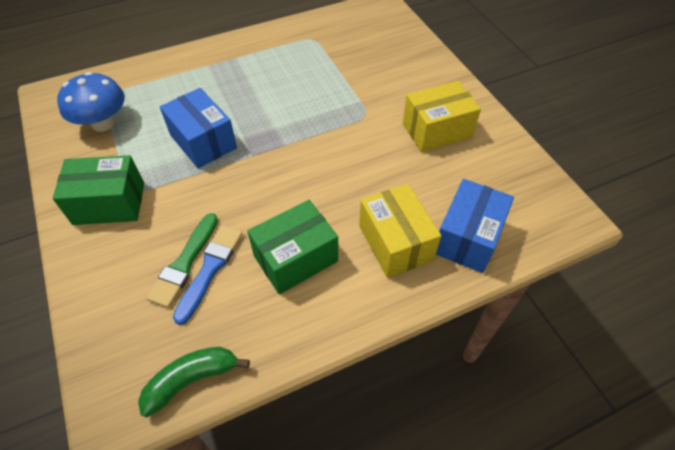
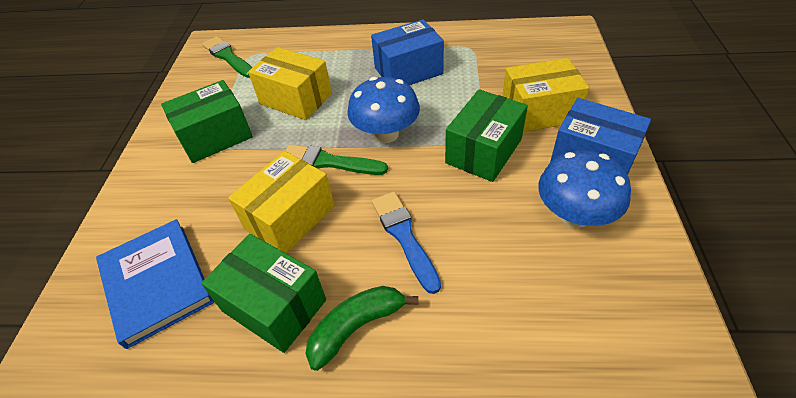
blue book: 0 -> 1
blue mushroom: 1 -> 2
green box: 2 -> 3
green brush: 1 -> 2
yellow box: 2 -> 3

